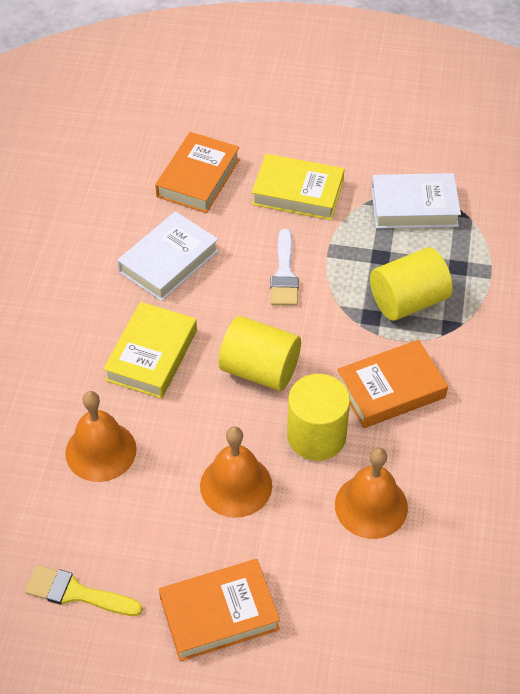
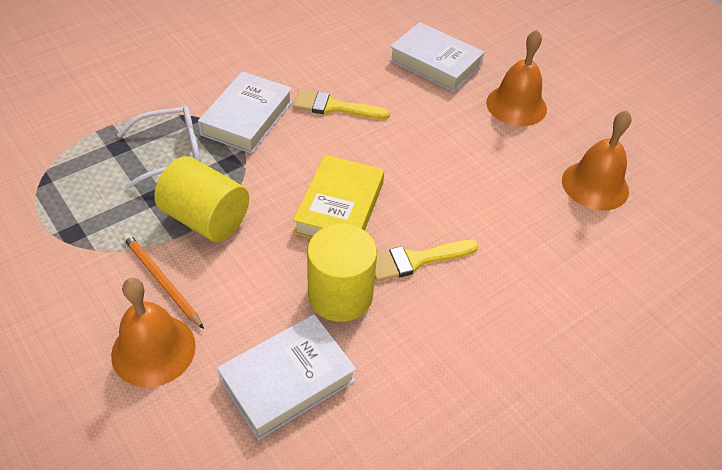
orange book: 3 -> 0
orange pencil: 0 -> 1
white book: 2 -> 3
white brush: 1 -> 0
white glasses: 0 -> 1
yellow book: 2 -> 1
yellow brush: 1 -> 2
yellow cylinder: 3 -> 2

